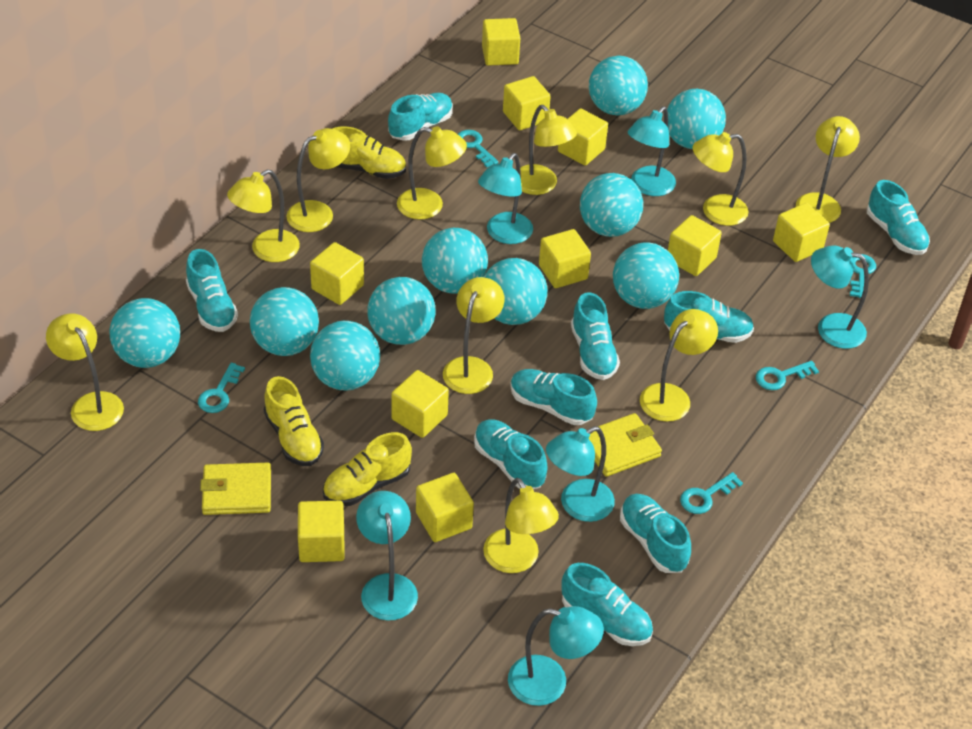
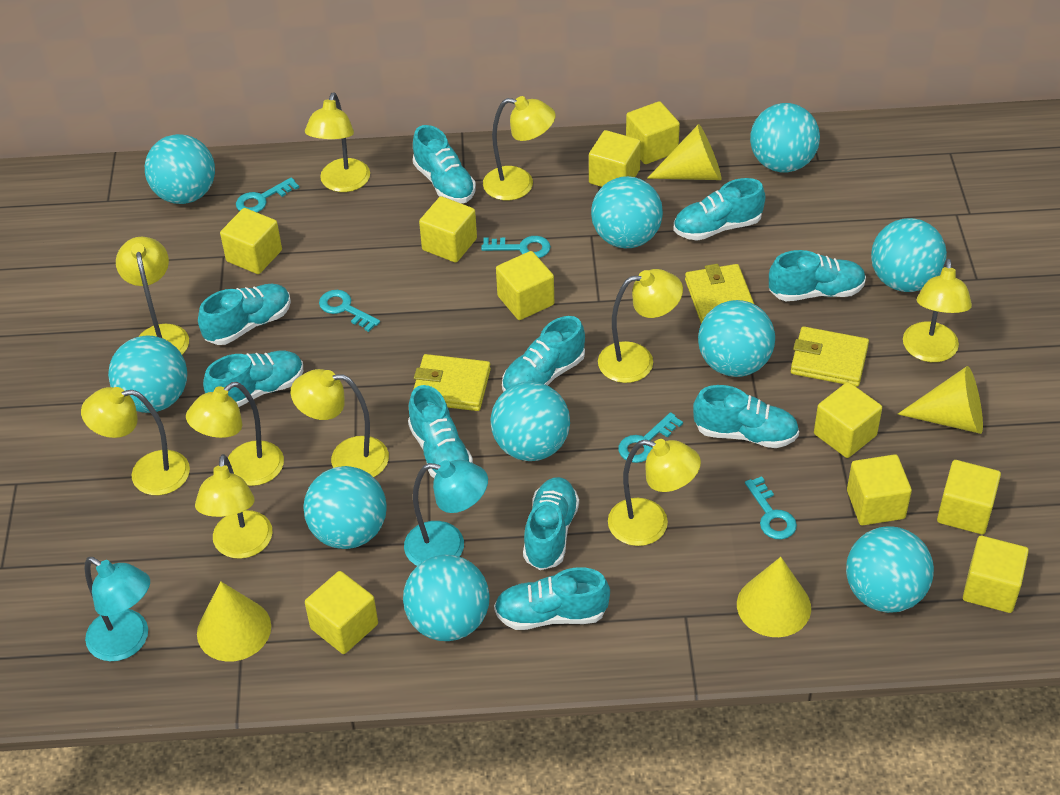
turquoise lamp: 6 -> 2
turquoise shoe: 9 -> 10
yellow cone: 0 -> 4
yellow shoe: 3 -> 0
yellow wallet: 2 -> 3

